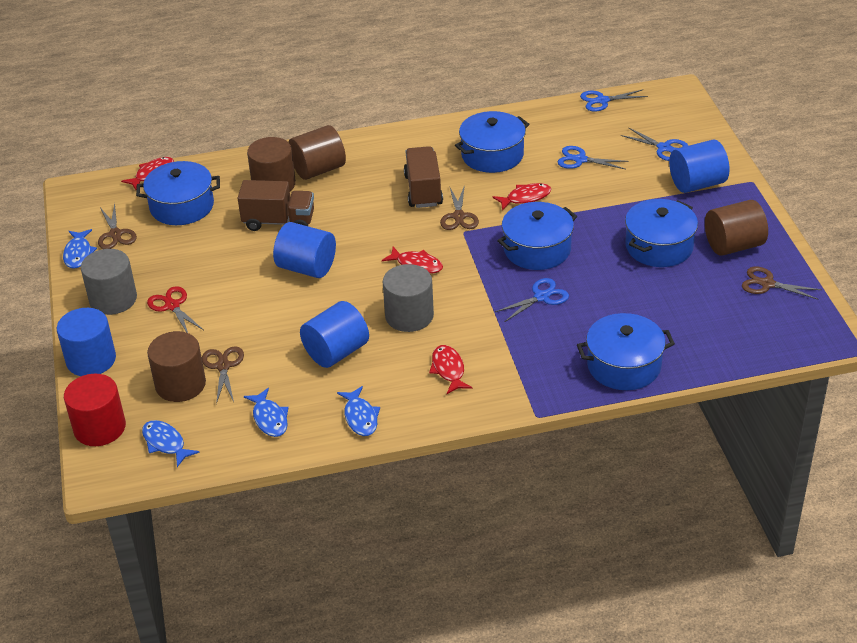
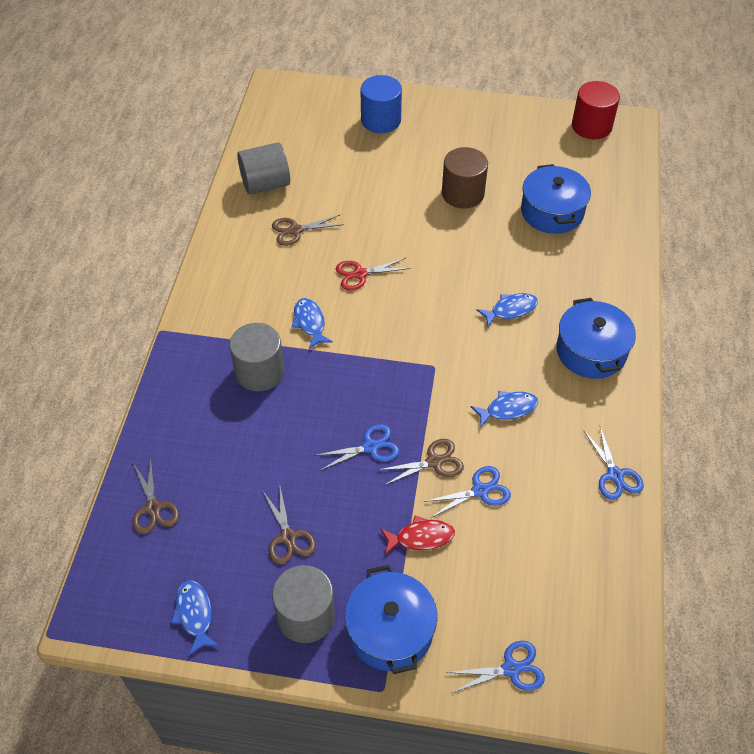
blue cylinder: 4 -> 1
blue pot: 5 -> 3
brown cylinder: 4 -> 1
brown truck: 2 -> 0
grey cylinder: 2 -> 3
red fish: 4 -> 1

